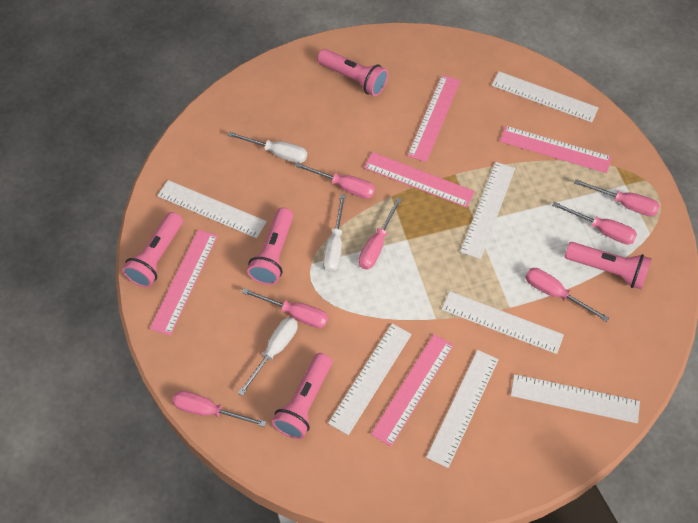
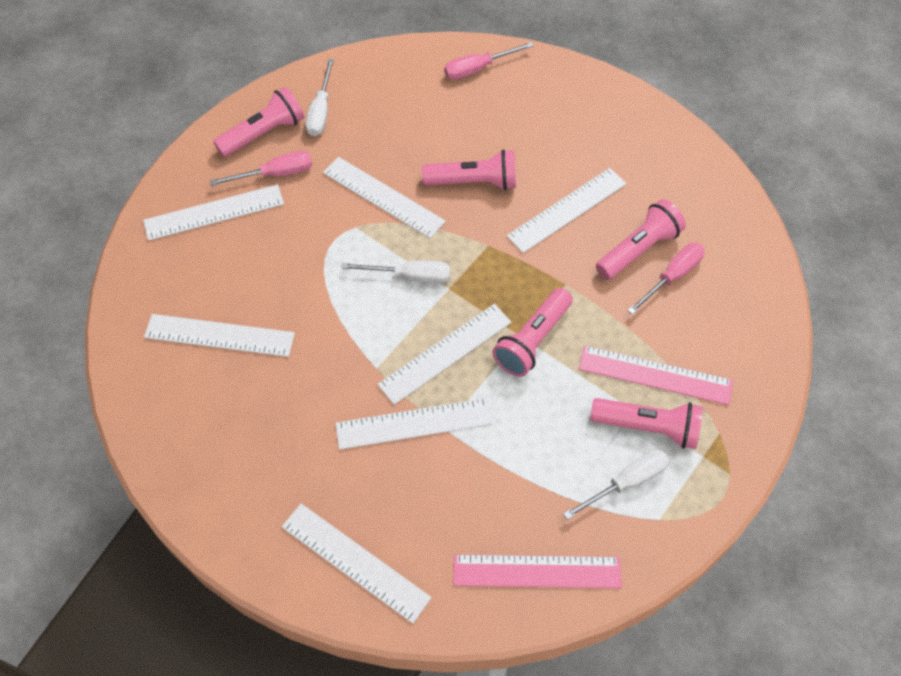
pink ruler: 5 -> 2
pink screwdriver: 7 -> 3

